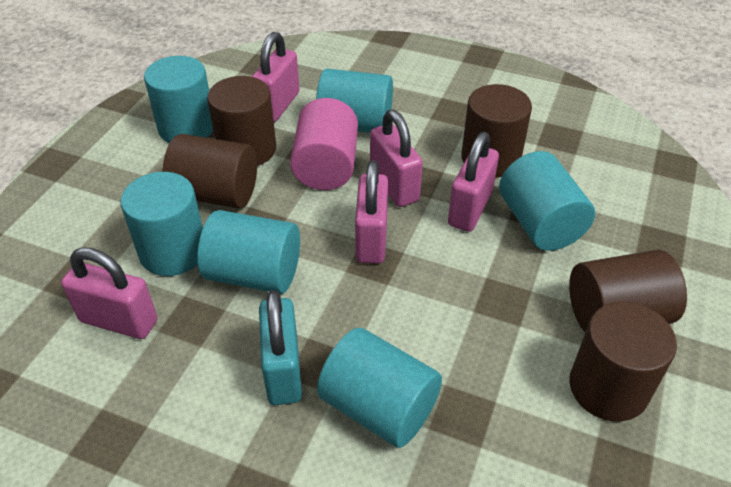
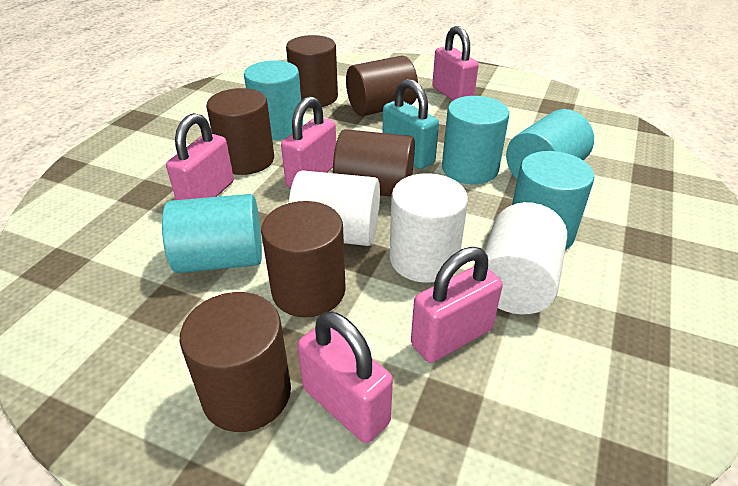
brown cylinder: 5 -> 6
pink cylinder: 1 -> 0
turquoise cylinder: 6 -> 5
white cylinder: 0 -> 3

